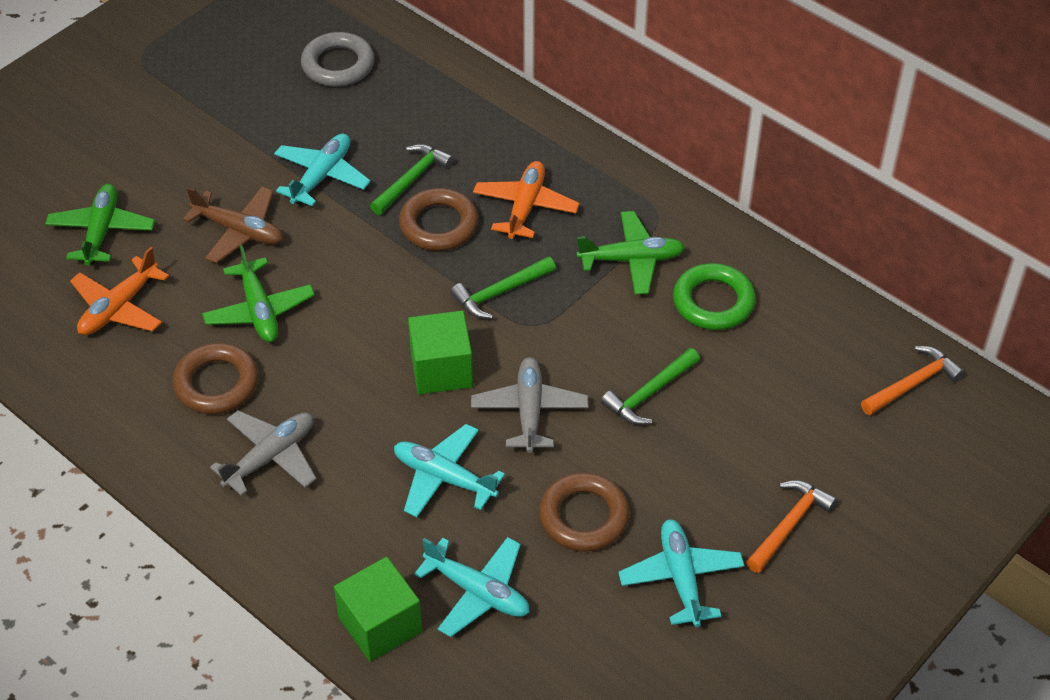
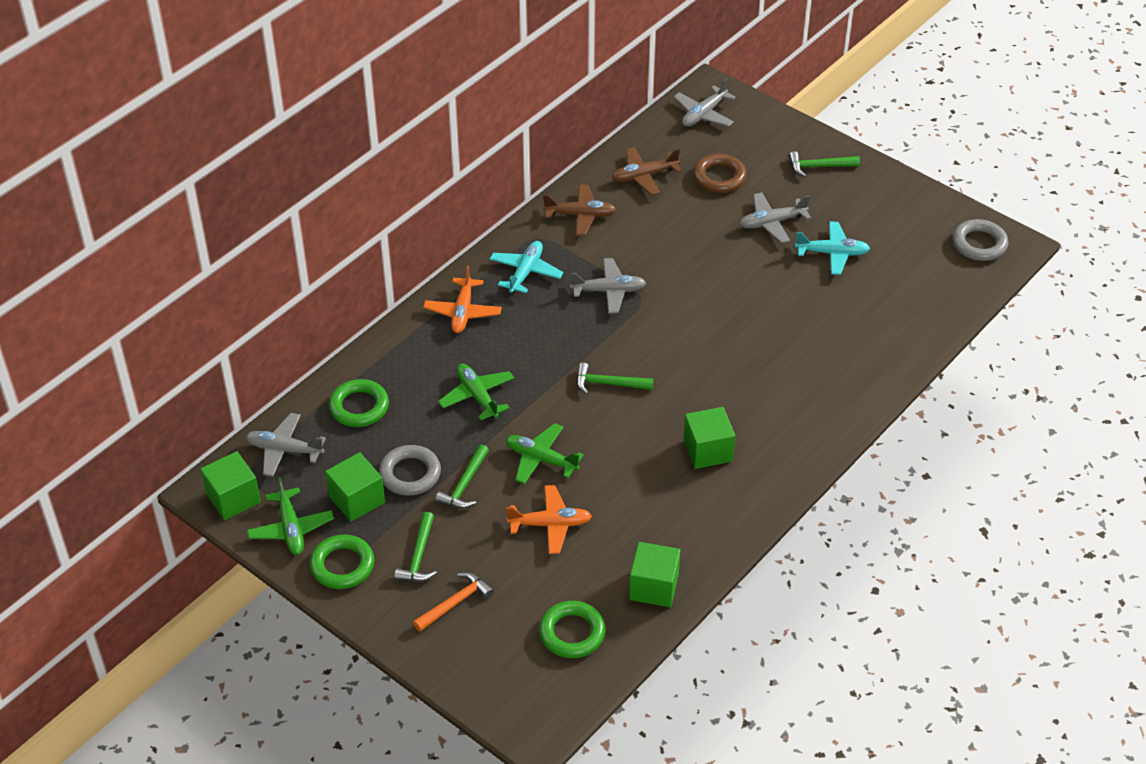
brown plane: 1 -> 2
brown ring: 3 -> 1
green cube: 2 -> 4
green hammer: 3 -> 4
green ring: 1 -> 3
grey plane: 2 -> 4
grey ring: 1 -> 2
orange hammer: 2 -> 1
turquoise plane: 4 -> 2

